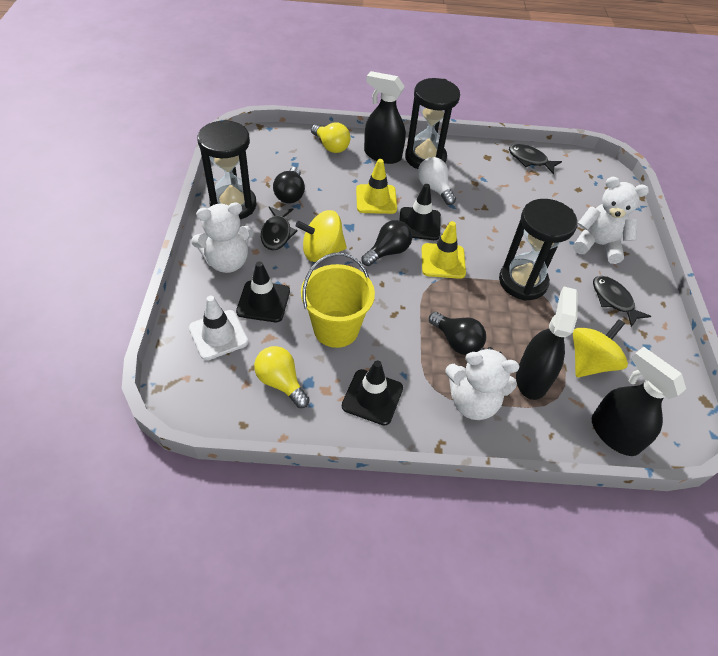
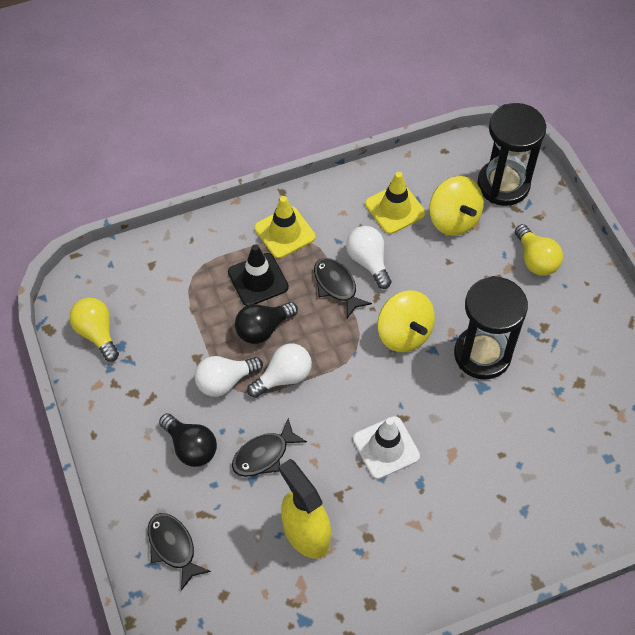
black hourglass: 3 -> 2
black light bulb: 3 -> 2
black spray bottle: 3 -> 0
black traffic cone: 3 -> 1
white light bulb: 1 -> 3
white teddy bear: 3 -> 0
yellow bucket: 1 -> 0
yellow spray bottle: 0 -> 1

